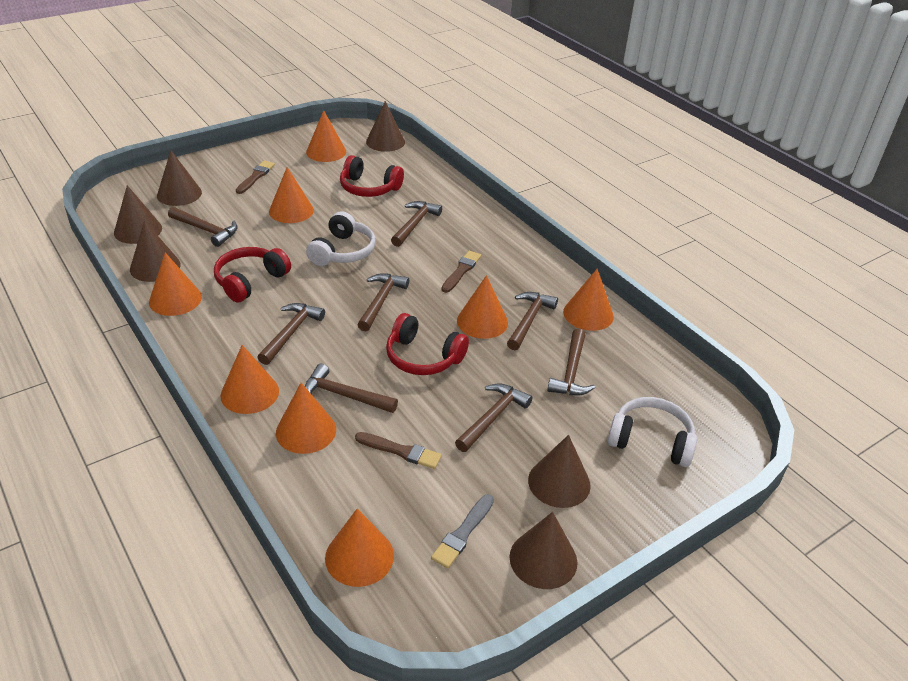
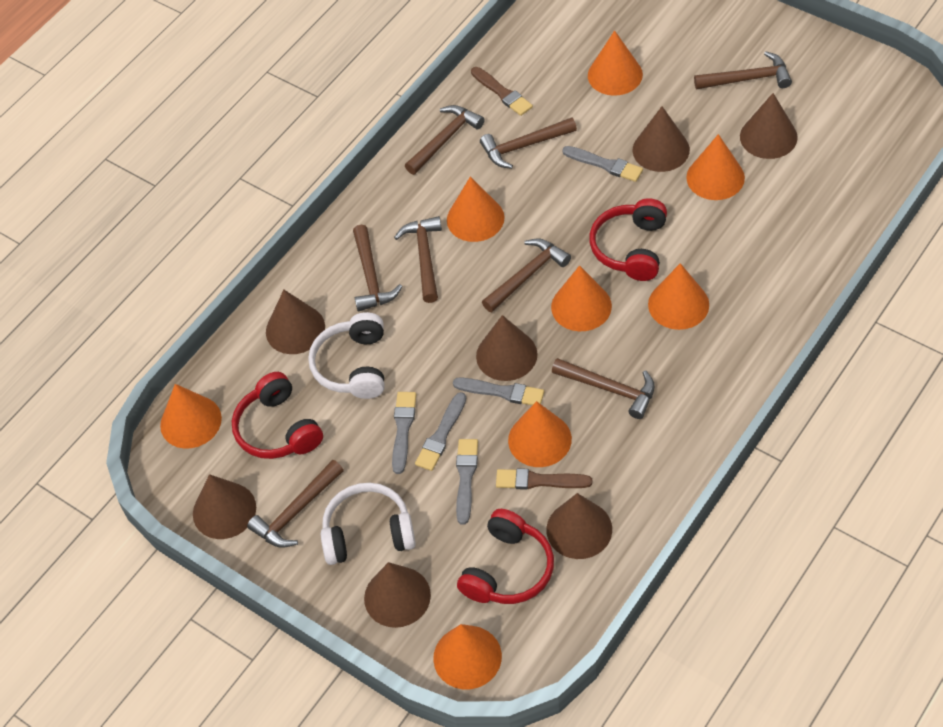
brown brush: 3 -> 2
brown cone: 6 -> 7
grey brush: 1 -> 5

